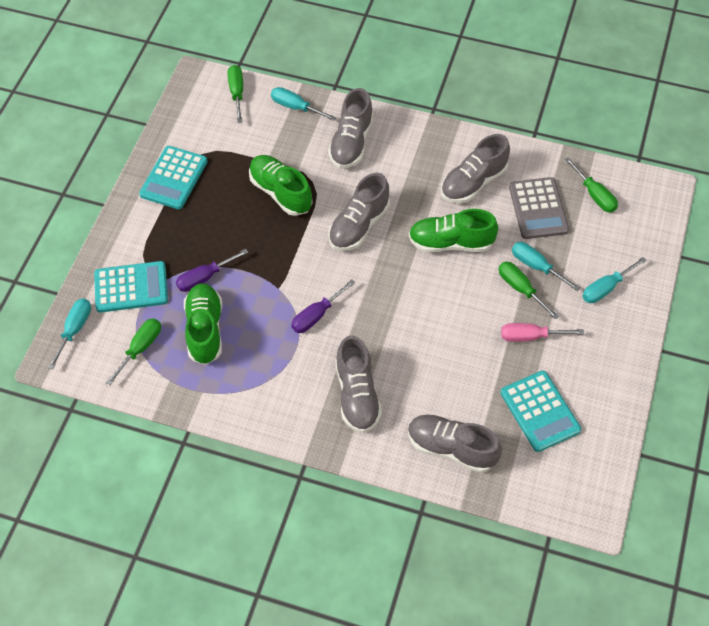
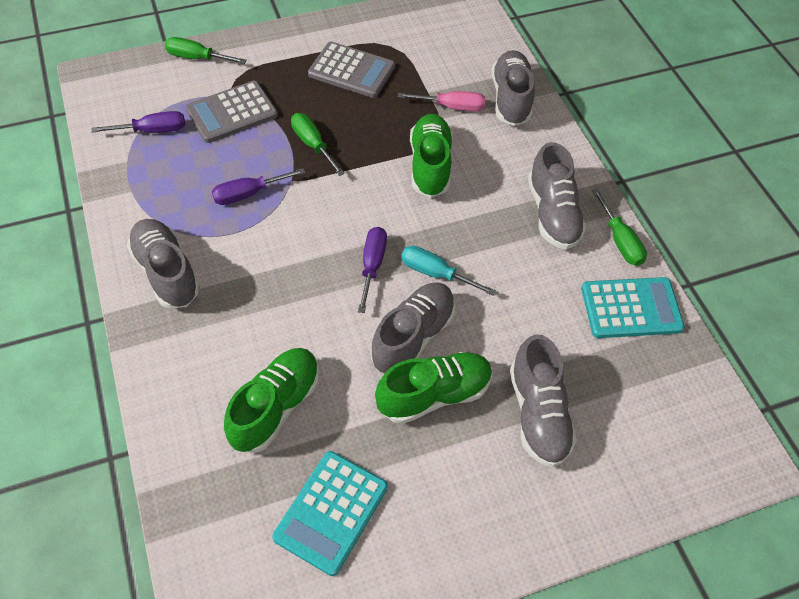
green screwdriver: 4 -> 3
grey calculator: 1 -> 2
purple screwdriver: 2 -> 3
turquoise calculator: 3 -> 2
turquoise screwdriver: 4 -> 1

